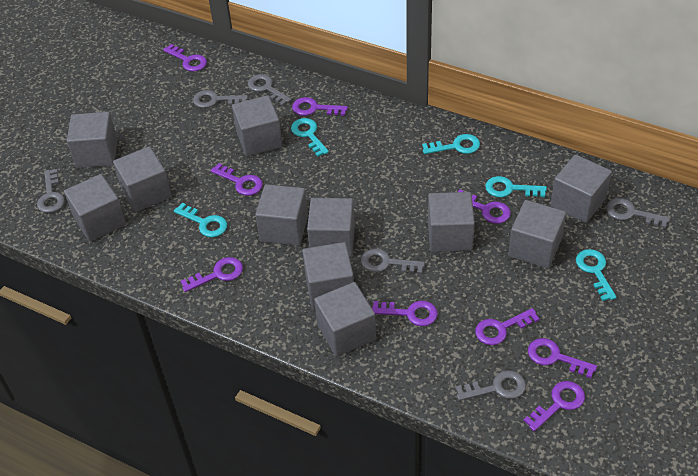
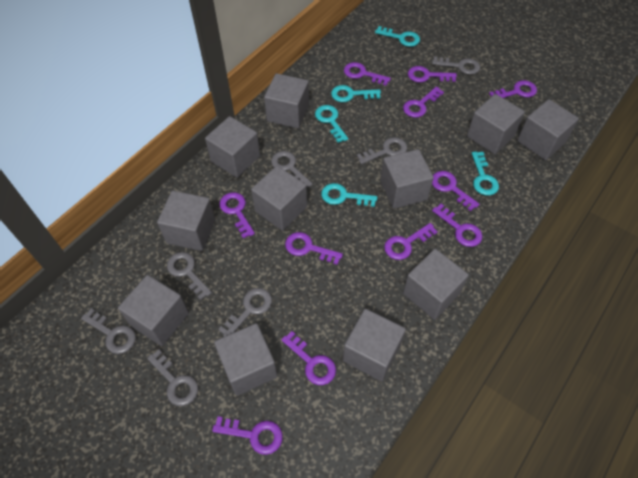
grey key: 6 -> 7
purple key: 9 -> 11

